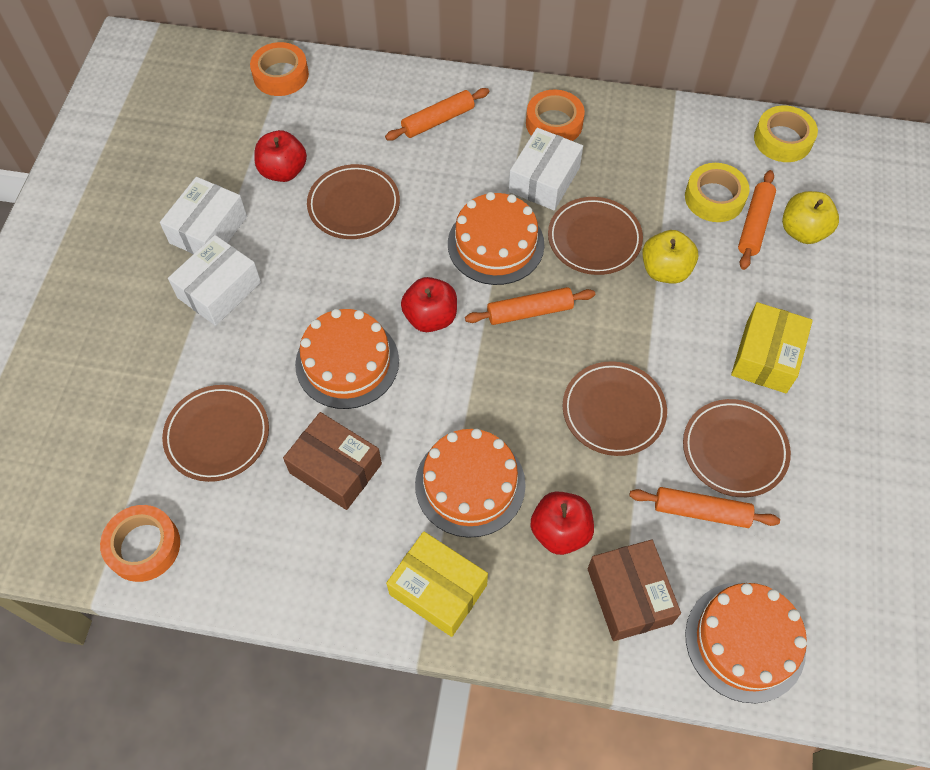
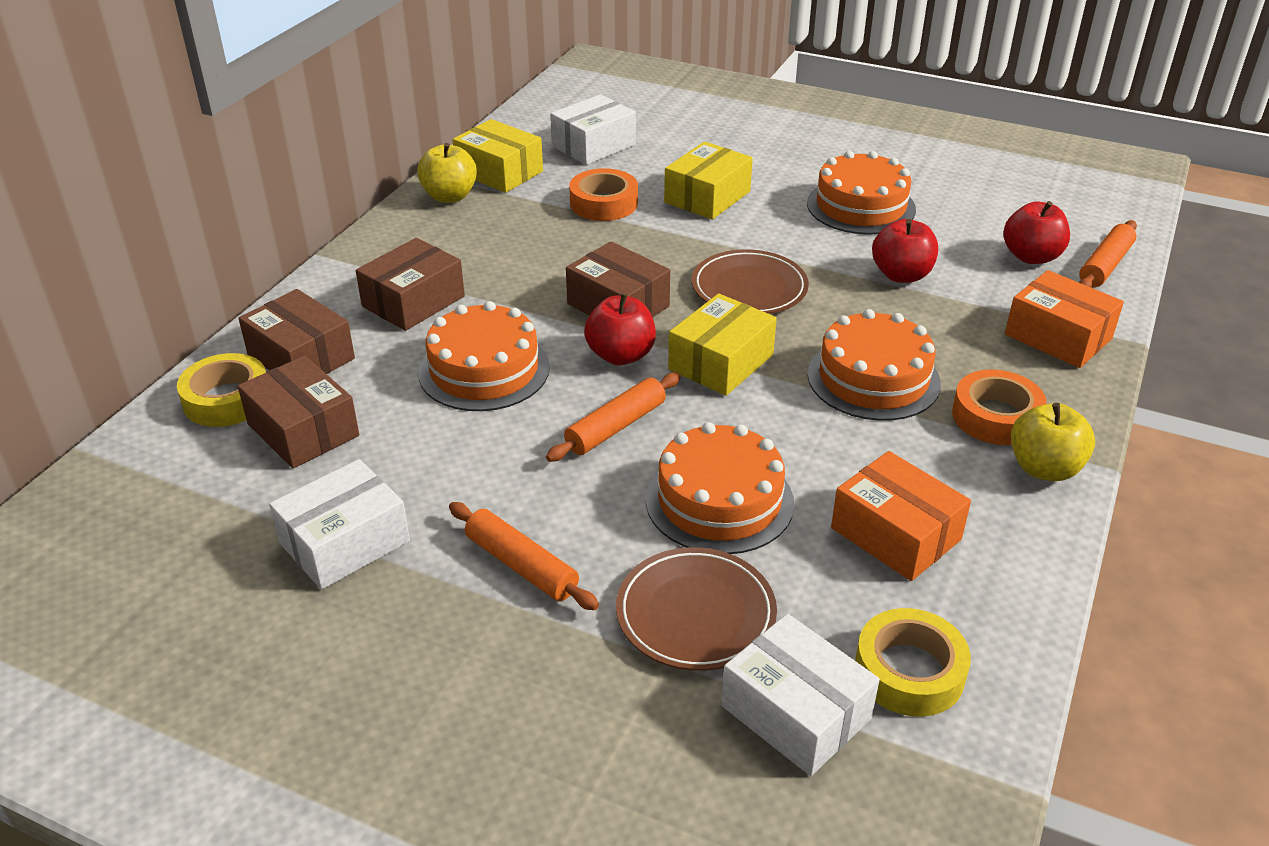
brown box: 2 -> 4
brown plate: 5 -> 2
orange box: 0 -> 2
orange rolling pin: 4 -> 3
orange tape: 3 -> 2
yellow box: 2 -> 3

